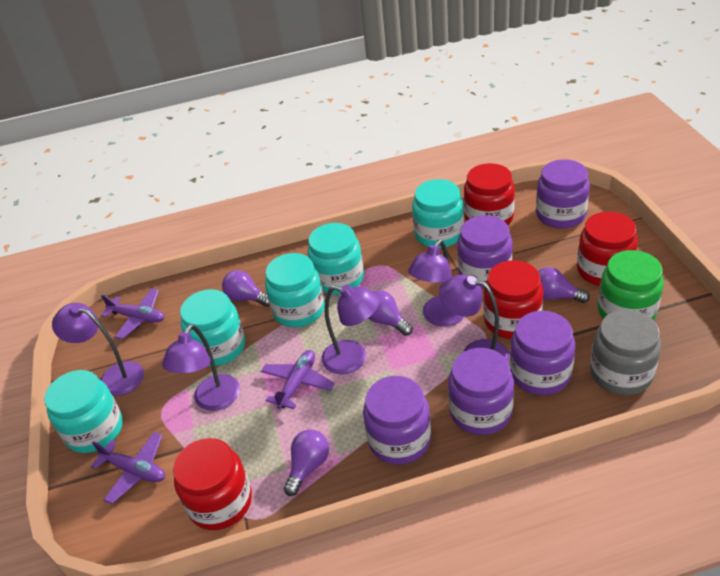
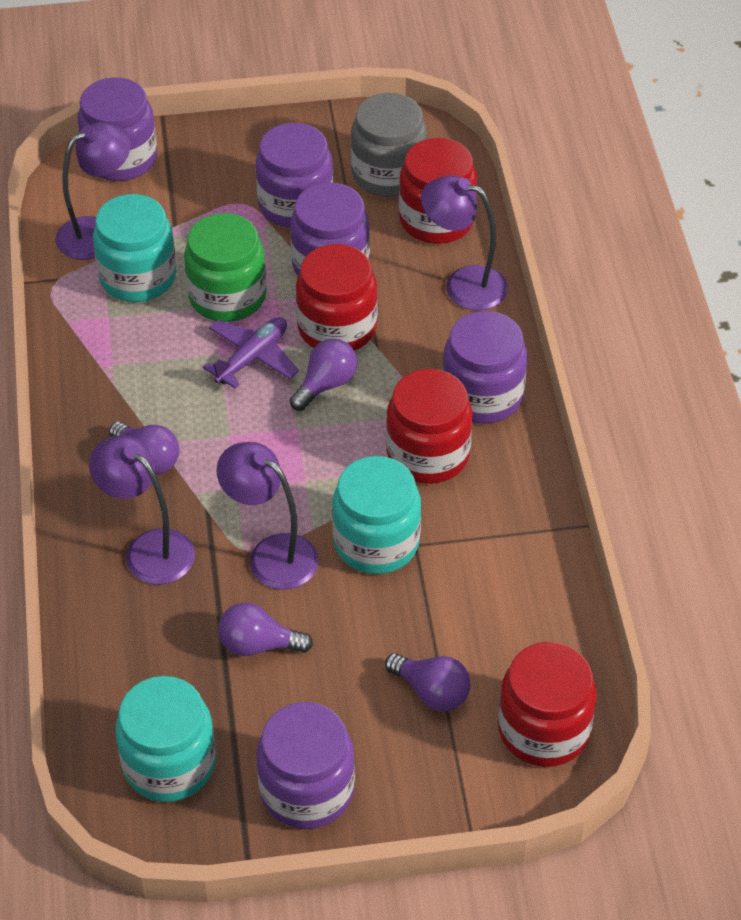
purple lamp: 5 -> 4
purple plane: 3 -> 1
turquoise jar: 5 -> 3

